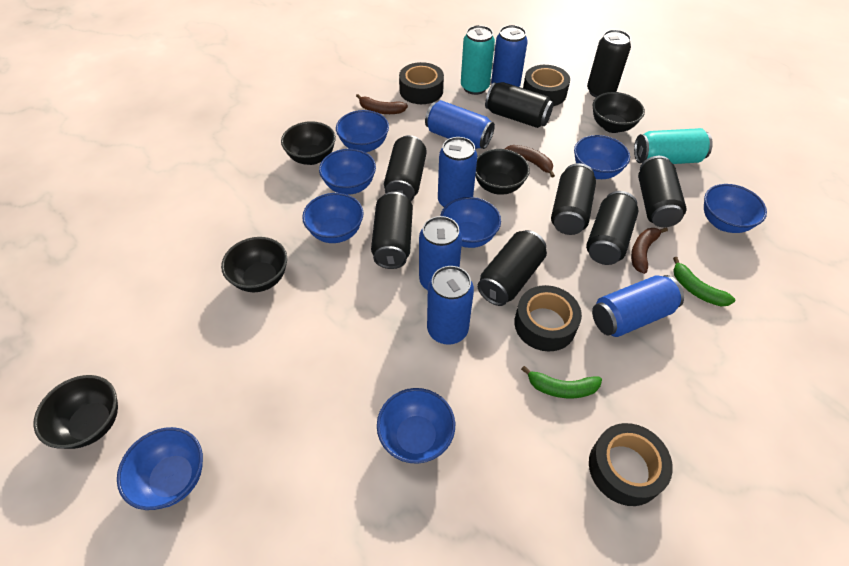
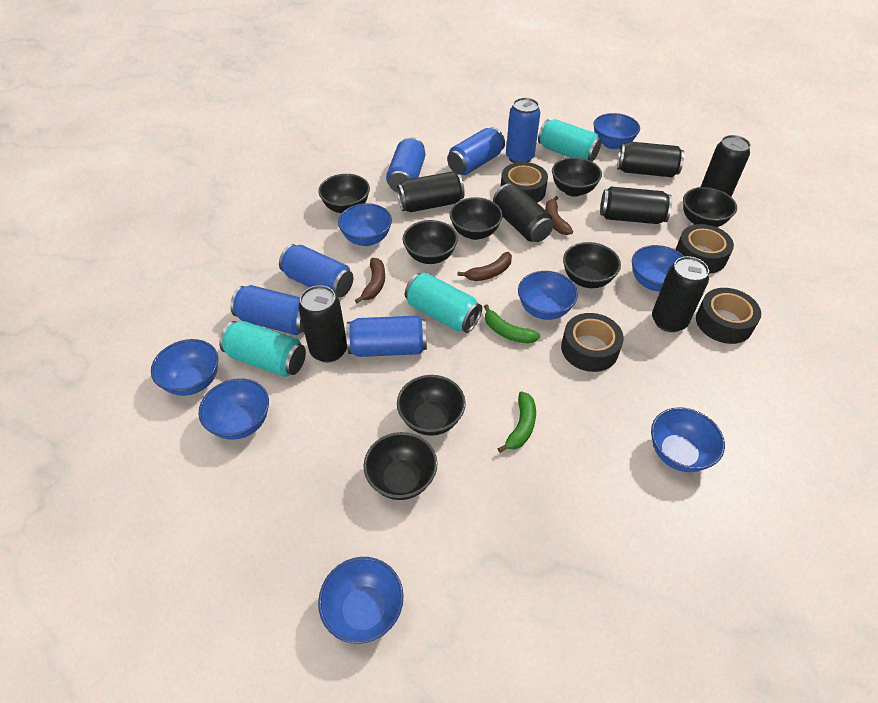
black bowl: 5 -> 8
black can: 8 -> 7
turquoise can: 2 -> 3

